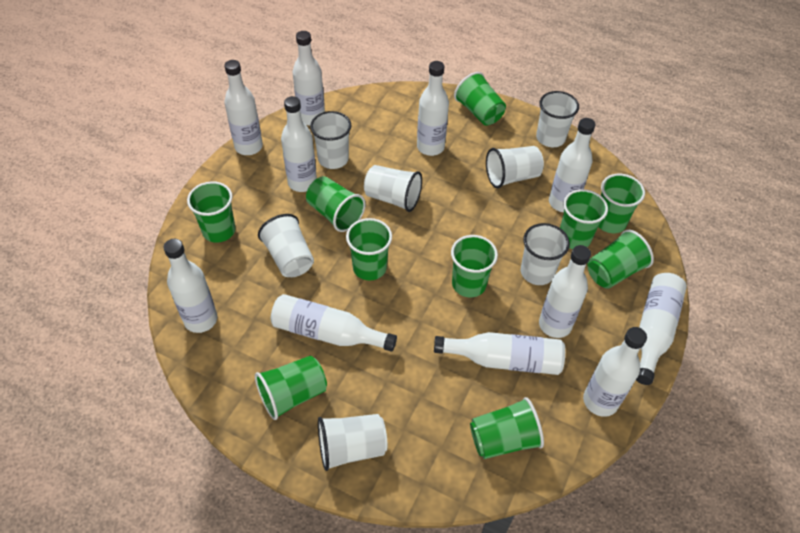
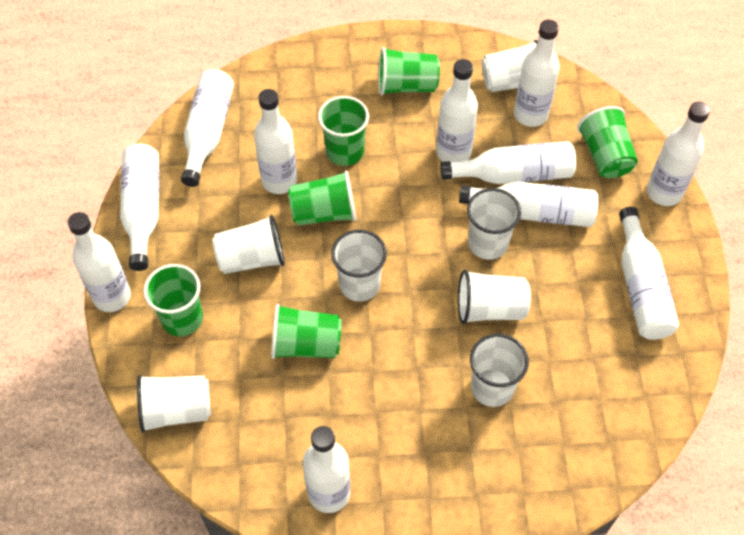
green cup: 10 -> 6

